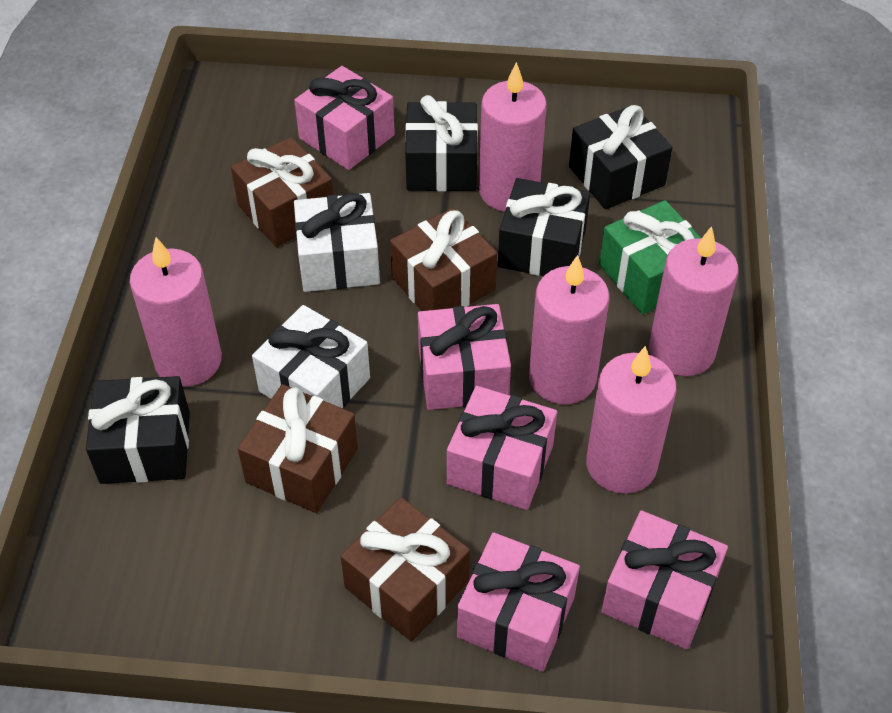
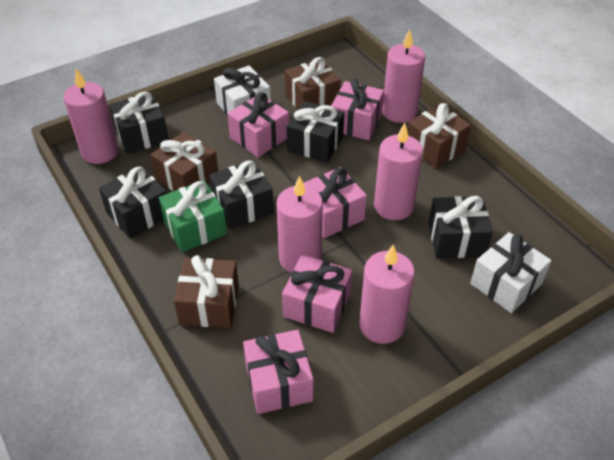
black gift: 4 -> 5

